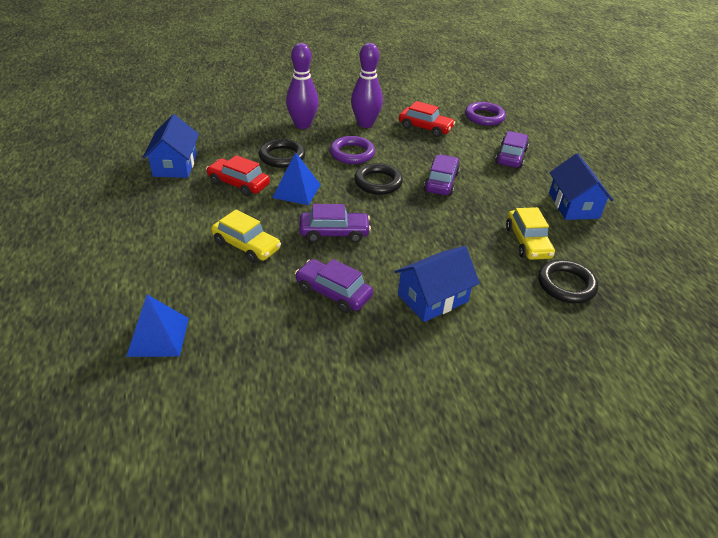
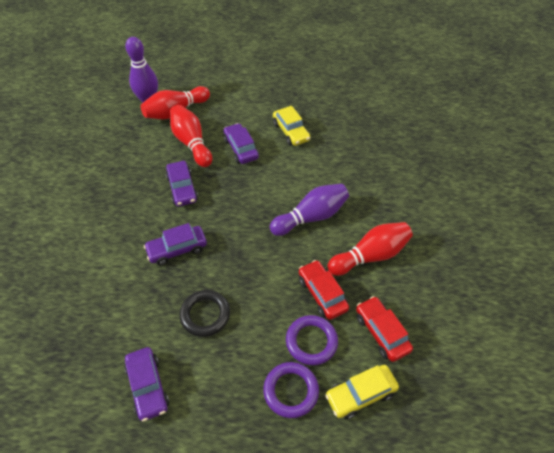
black ring: 3 -> 1
blue house: 3 -> 0
blue pyramid: 2 -> 0
red bowling pin: 0 -> 3

